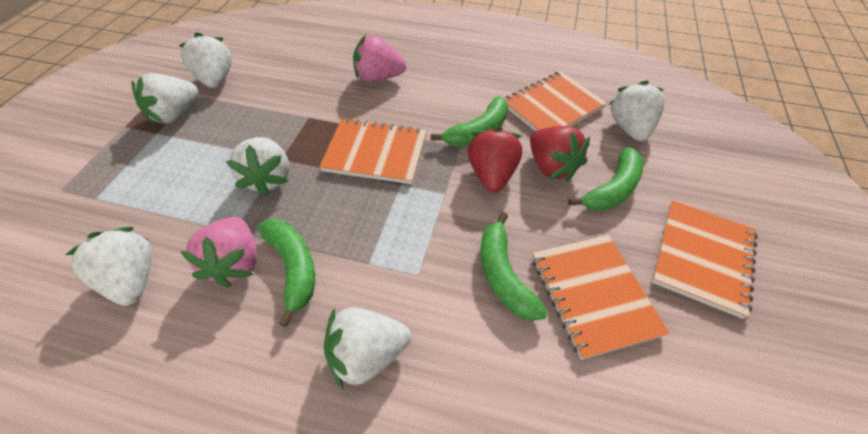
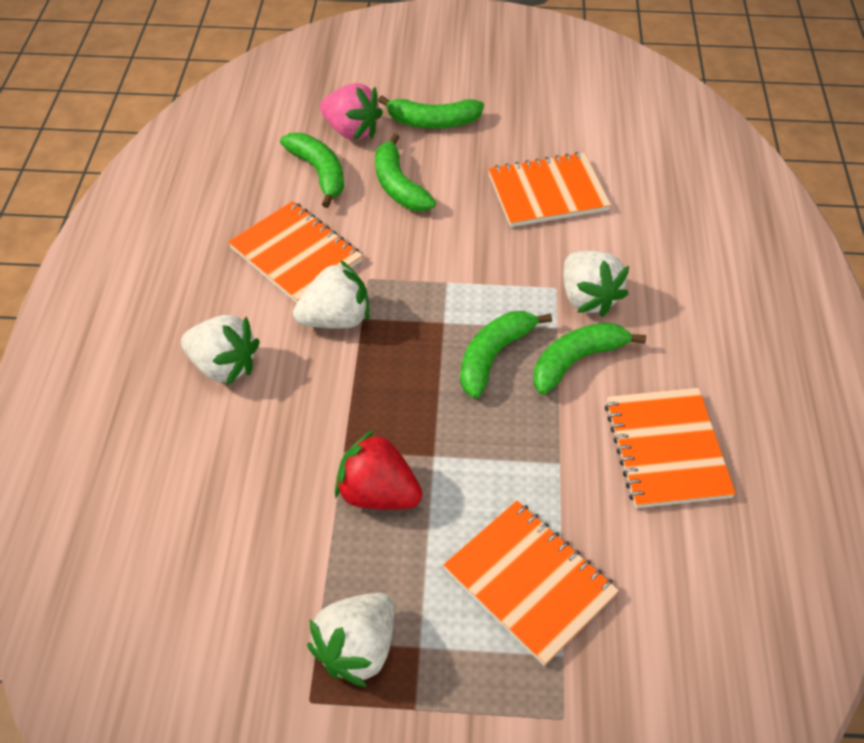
green banana: 4 -> 5
pink strawberry: 2 -> 1
red strawberry: 2 -> 1
white strawberry: 6 -> 4

